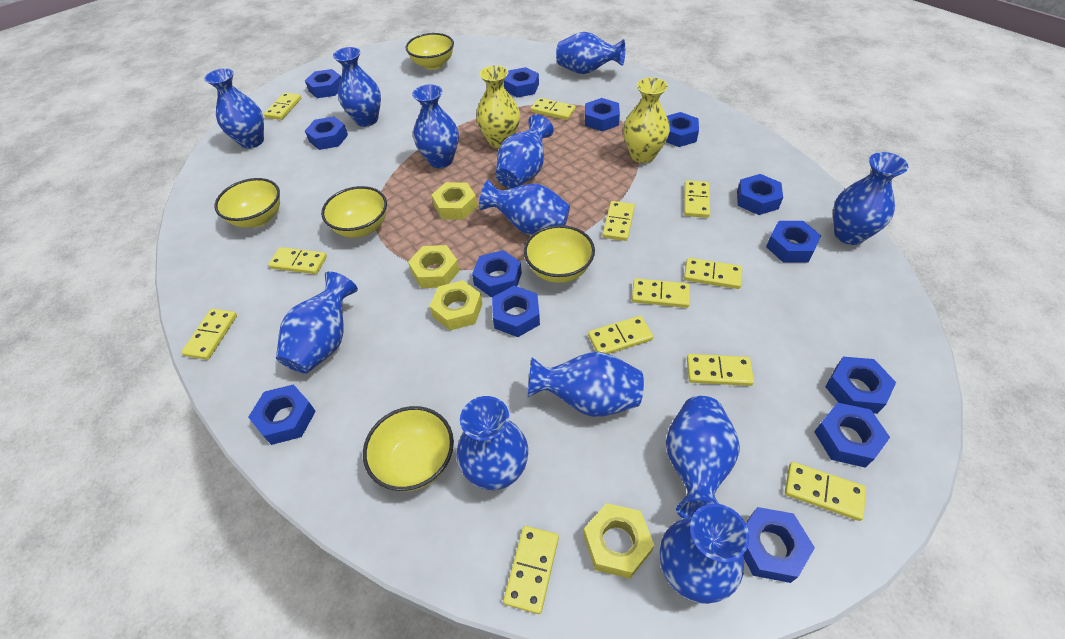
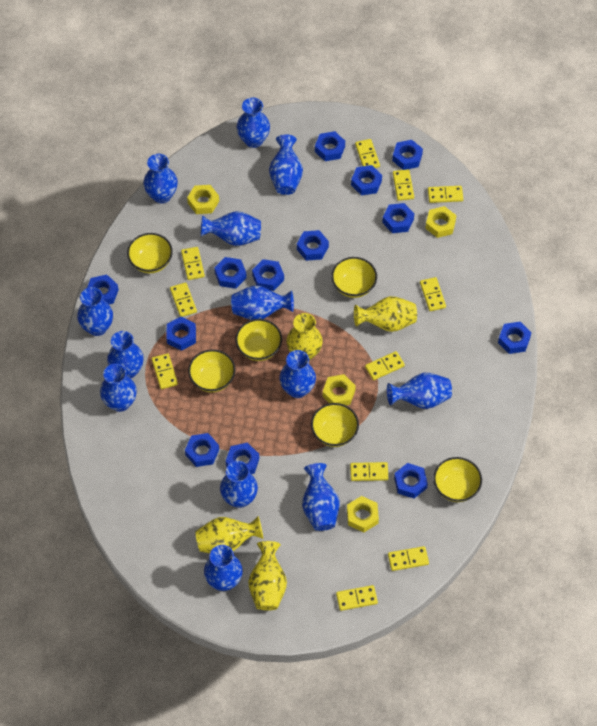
blue vase: 12 -> 13
yellow bowl: 5 -> 6
yellow domino: 12 -> 11
yellow vase: 2 -> 4

